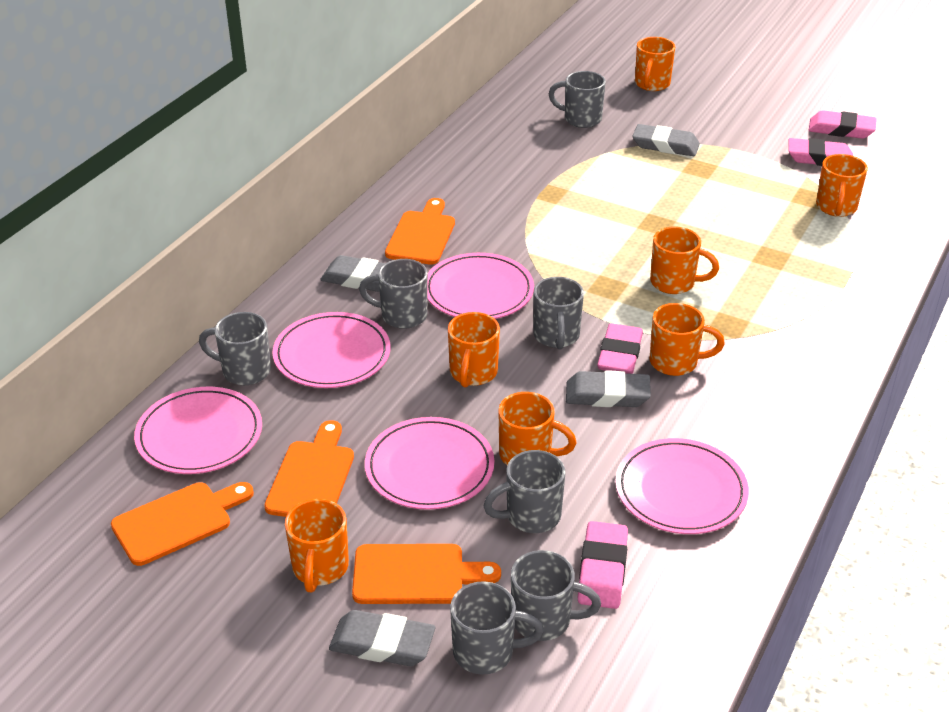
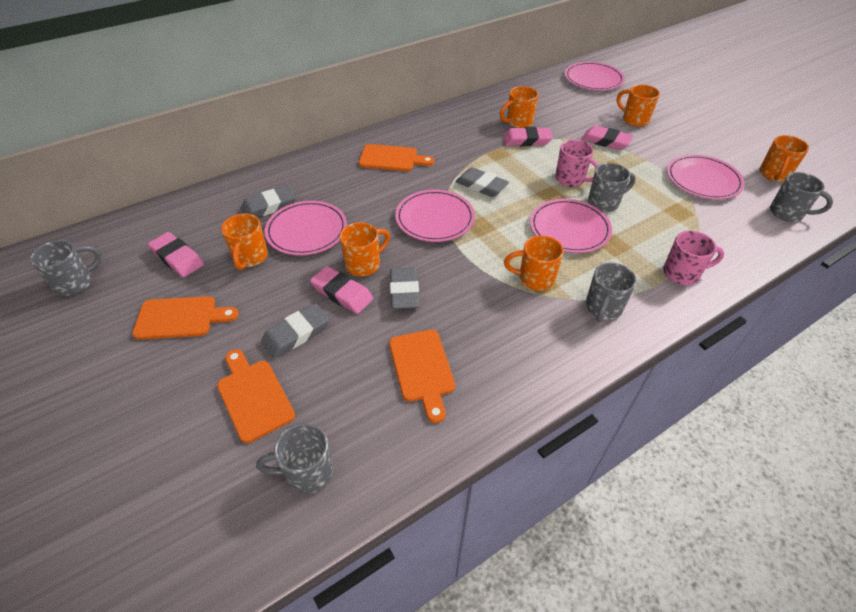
grey mug: 7 -> 5
orange mug: 7 -> 6
pink mug: 0 -> 2

